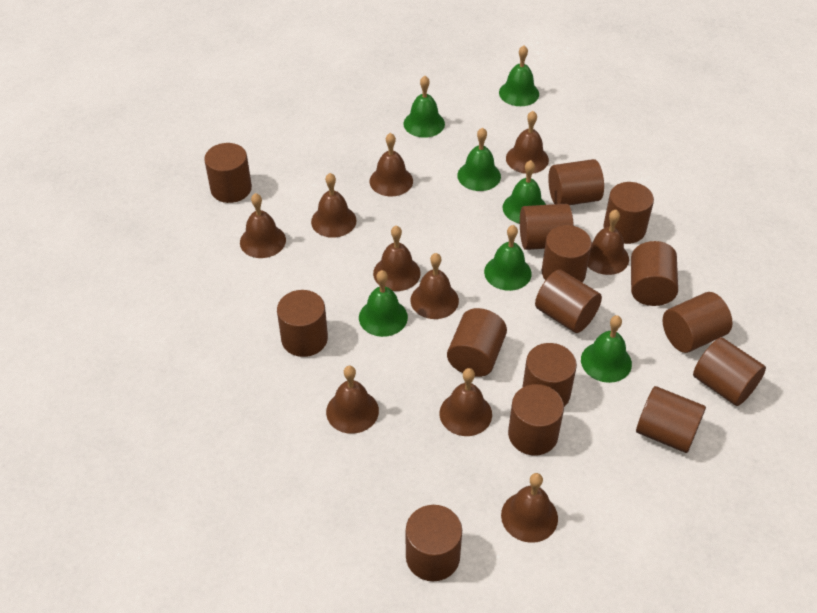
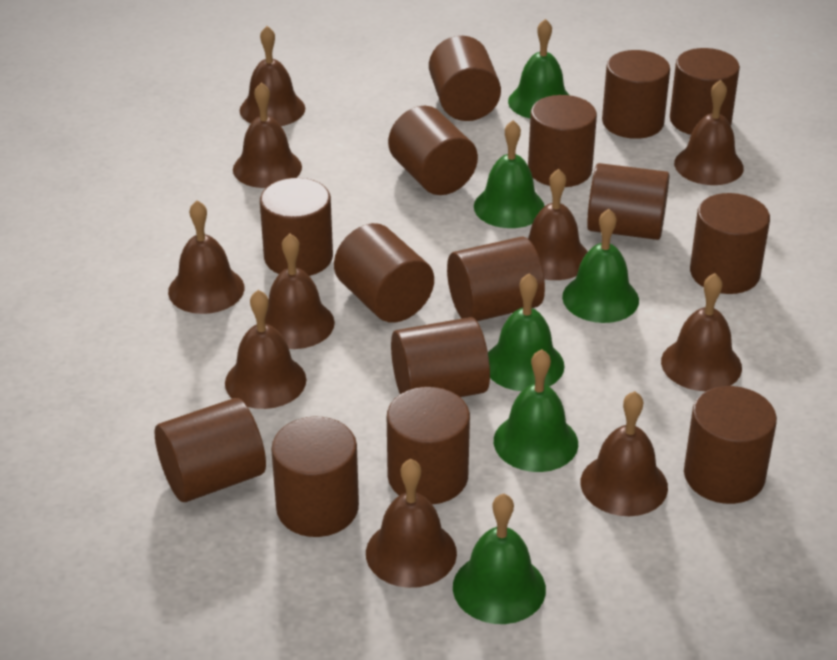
green bell: 7 -> 6

